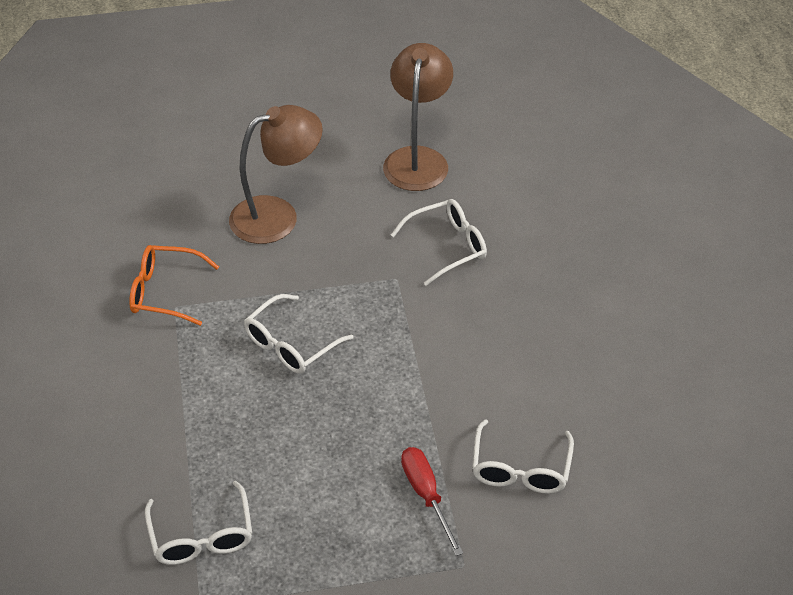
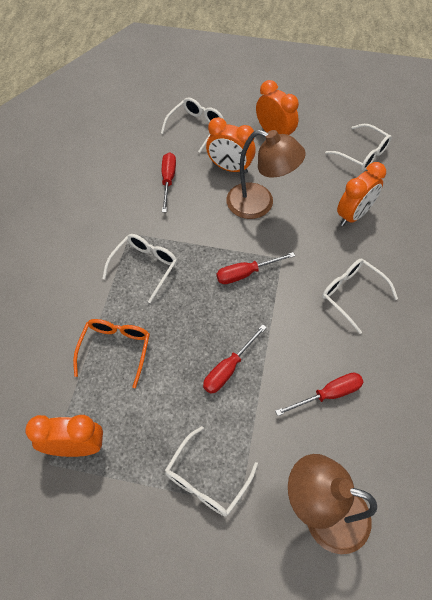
orange clock: 0 -> 4
red screwdriver: 1 -> 4
white glasses: 4 -> 5

